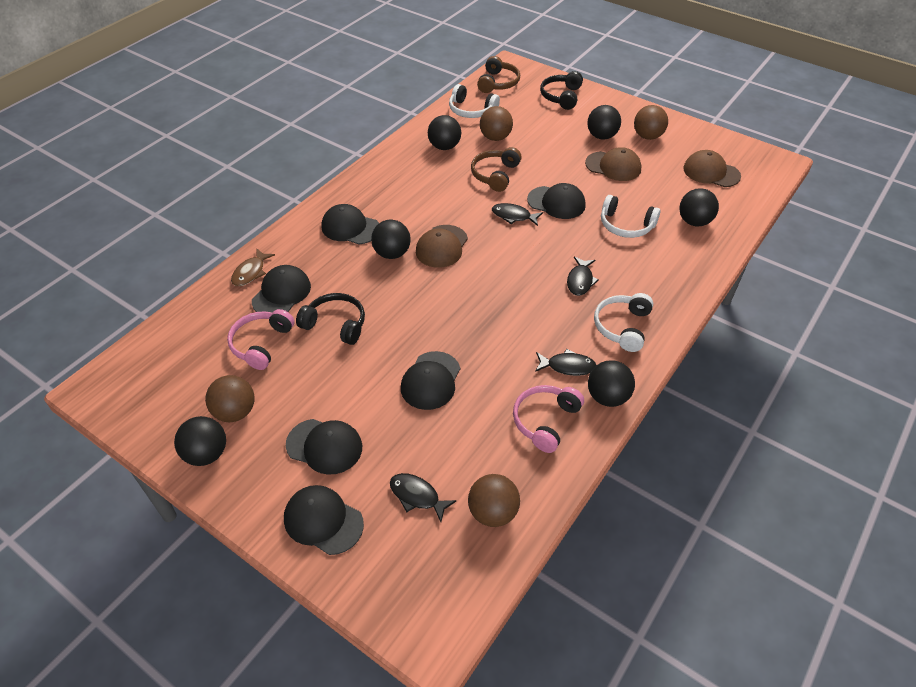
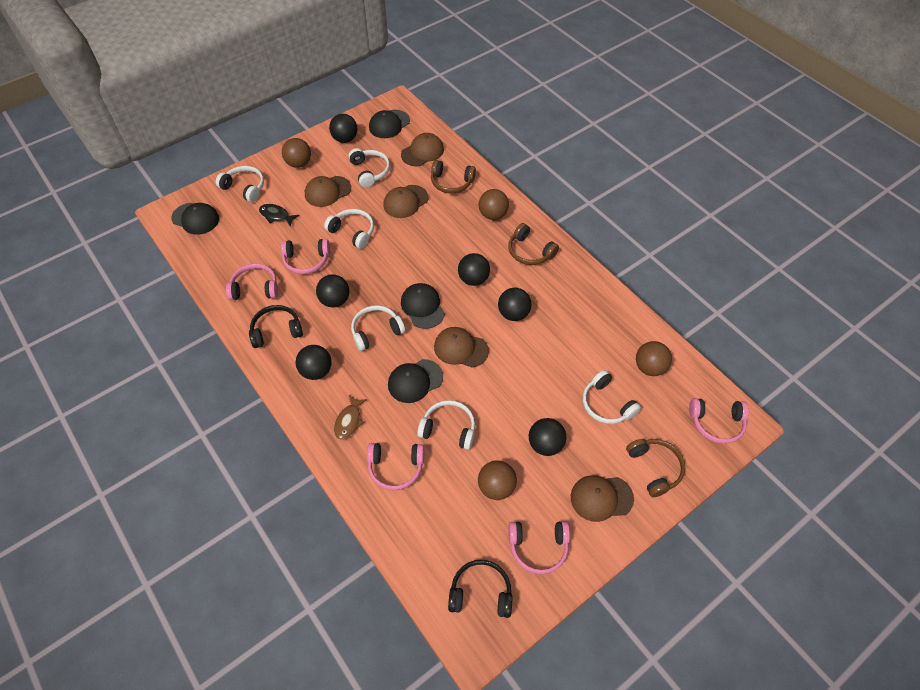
black cap: 6 -> 4
black fish: 4 -> 1
brown cap: 3 -> 5
brown headphones: 2 -> 3
pink headphones: 2 -> 5
white headphones: 3 -> 6

